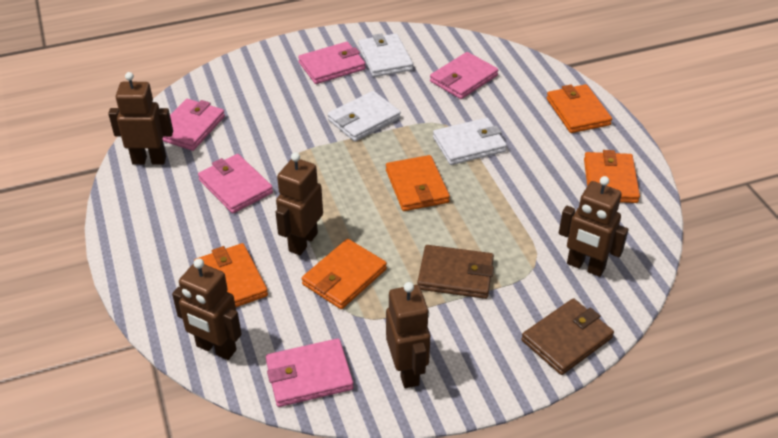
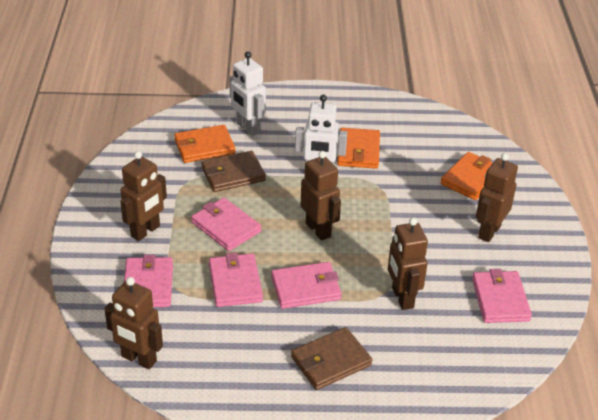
orange wallet: 5 -> 3
white robot: 0 -> 2
white wallet: 3 -> 0

